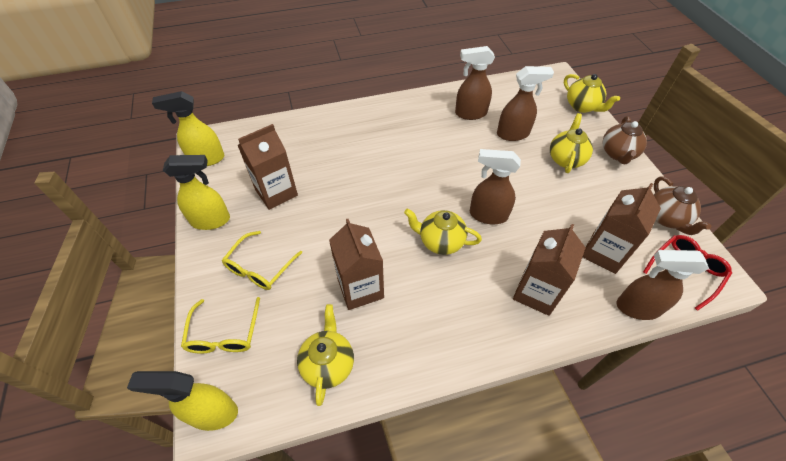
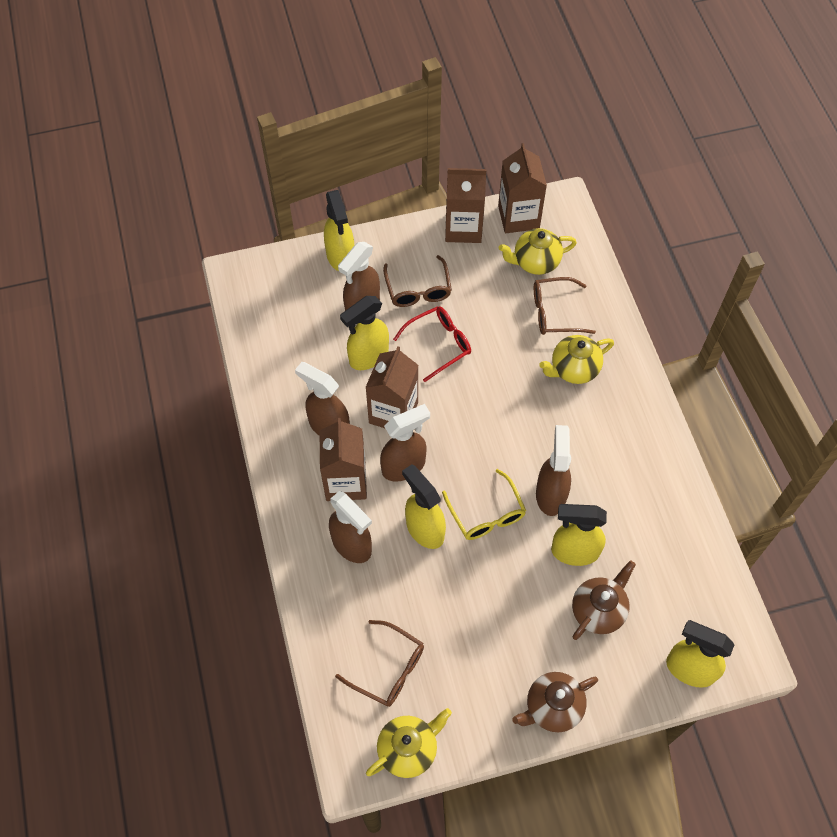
brown glasses: 0 -> 3
brown spray bottle: 4 -> 5
yellow glasses: 2 -> 1
yellow spray bottle: 3 -> 5
yellow teapot: 4 -> 3

